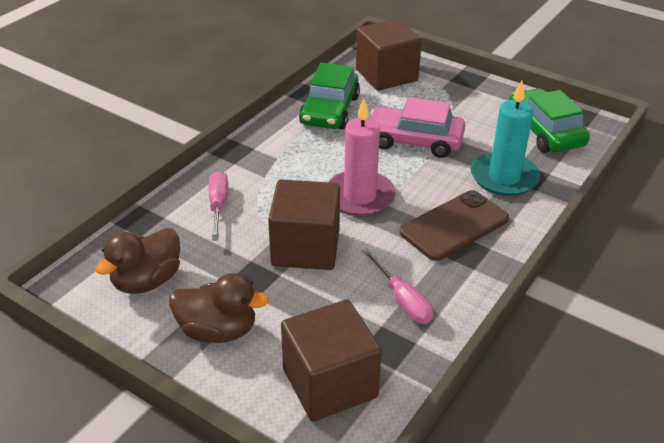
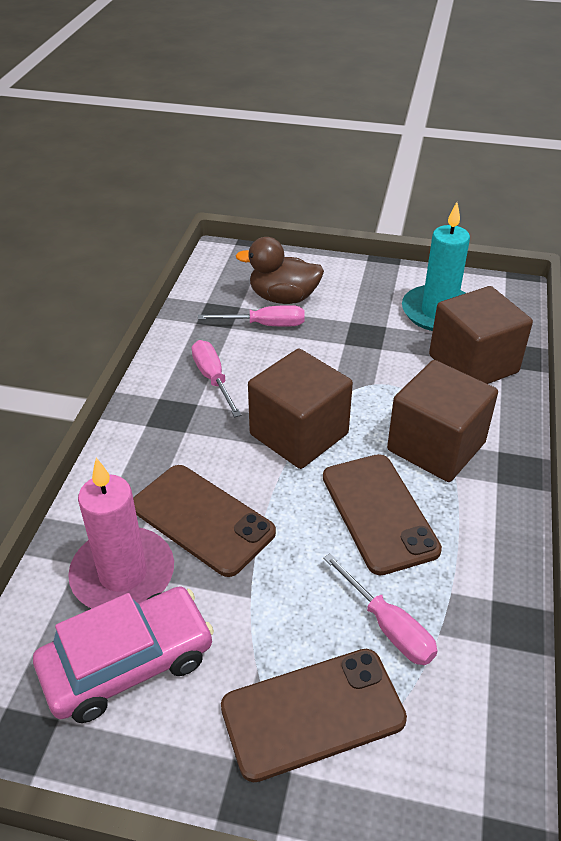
brown duck: 2 -> 1
brown phone: 1 -> 3
green car: 2 -> 0
pink screwdriver: 2 -> 3

